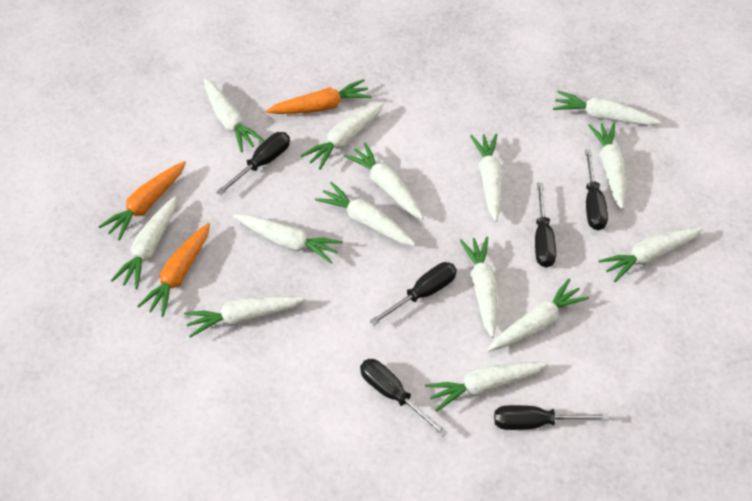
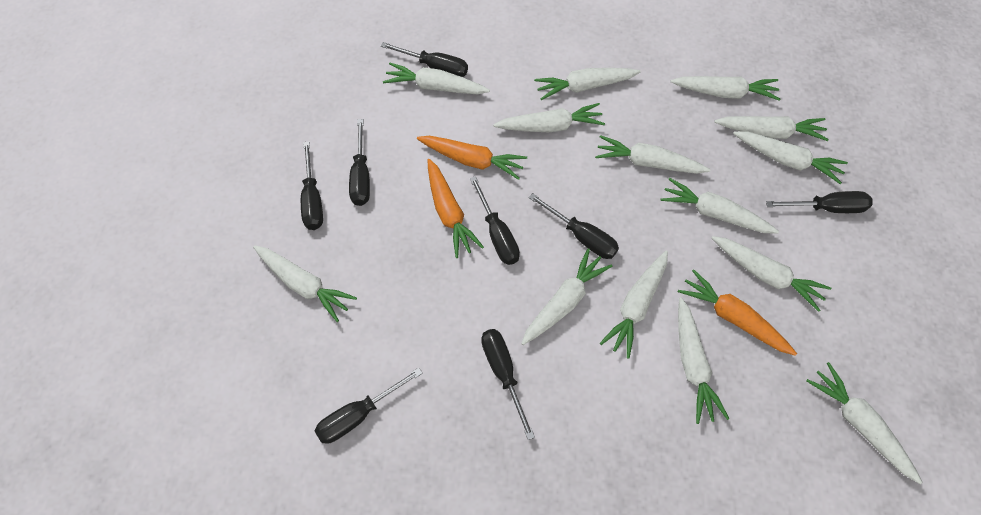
black screwdriver: 6 -> 8

